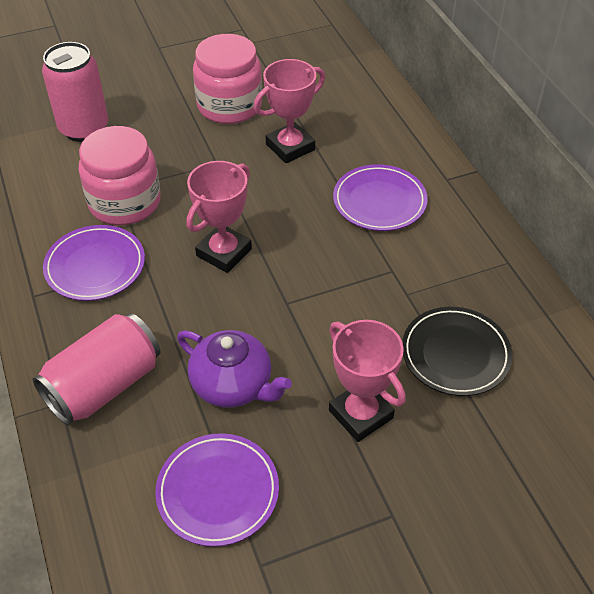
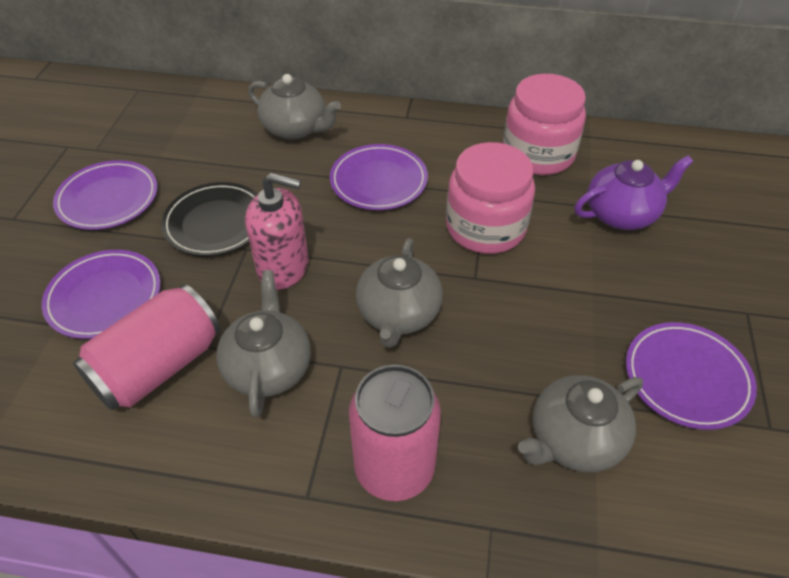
grey teapot: 0 -> 4
pink soap dispenser: 0 -> 1
pink trophy: 3 -> 0
purple plate: 3 -> 4

